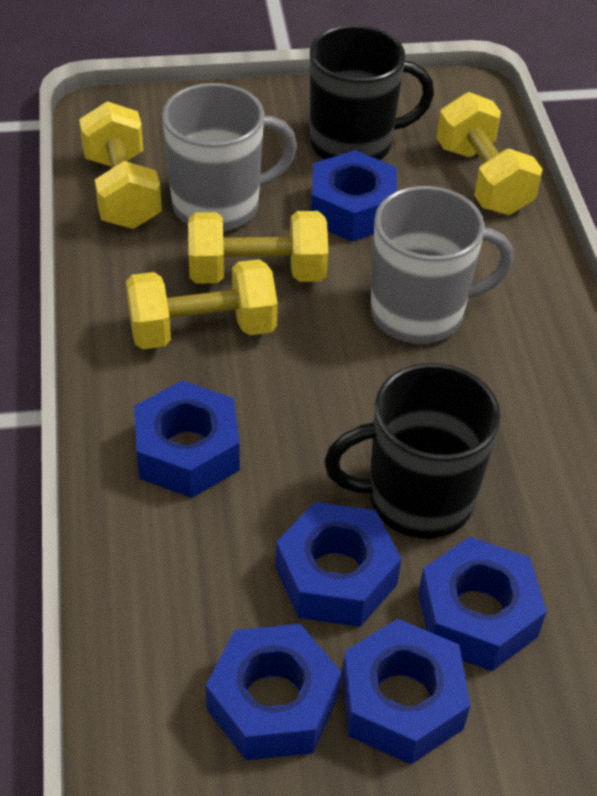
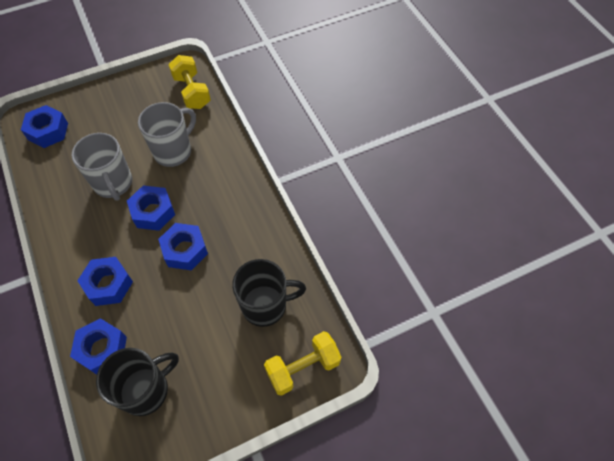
blue nut: 6 -> 5
yellow dumbbell: 4 -> 2

